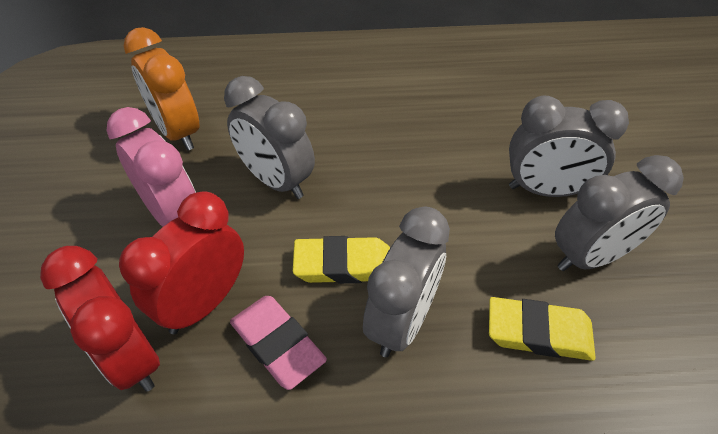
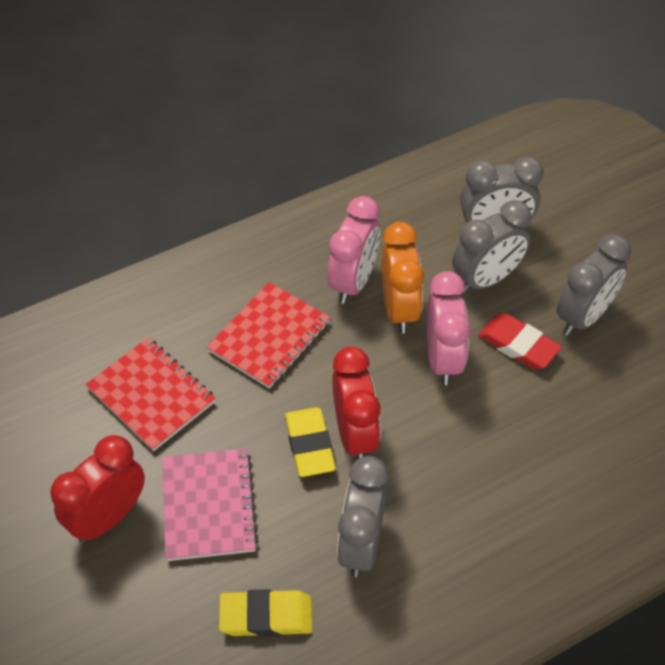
pink clock: 1 -> 2
pink eraser: 1 -> 0
pink notebook: 0 -> 1
red eraser: 0 -> 1
red notebook: 0 -> 2

